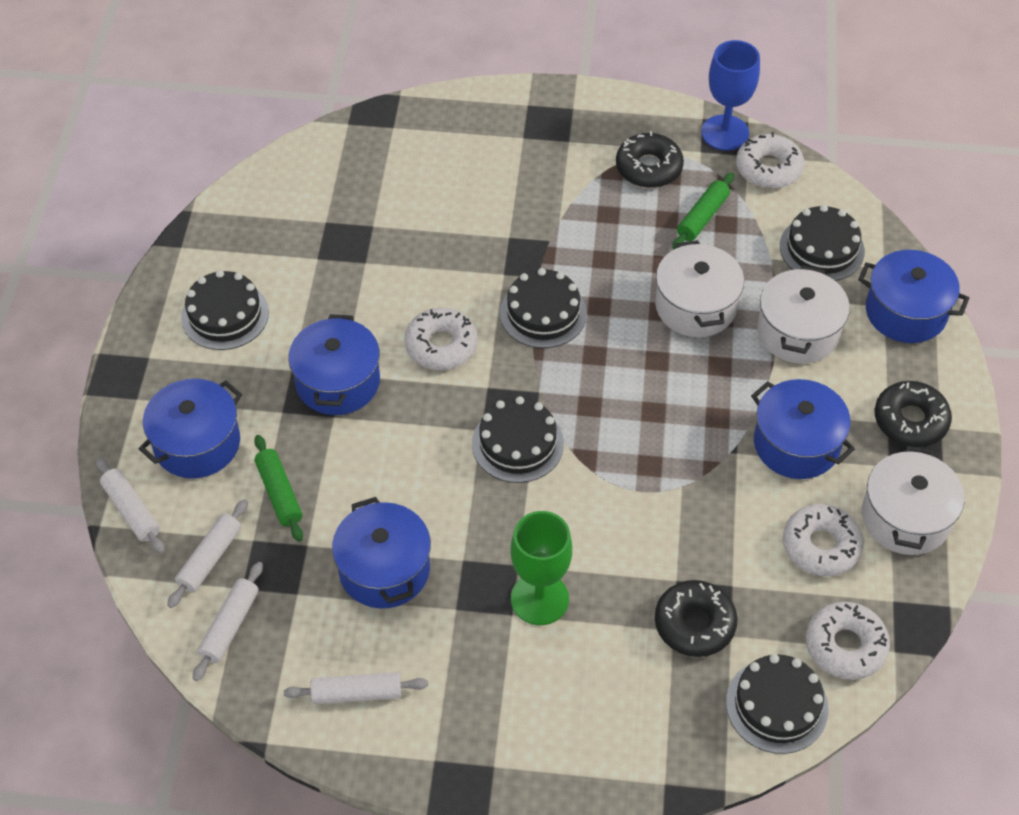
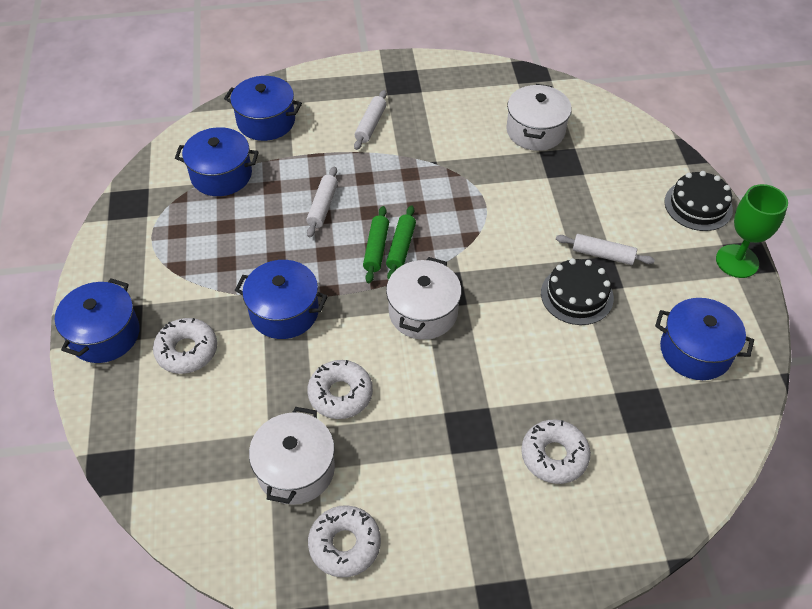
black cake: 5 -> 2
black donut: 3 -> 0
blue goblet: 1 -> 0
white rolling pin: 4 -> 3

